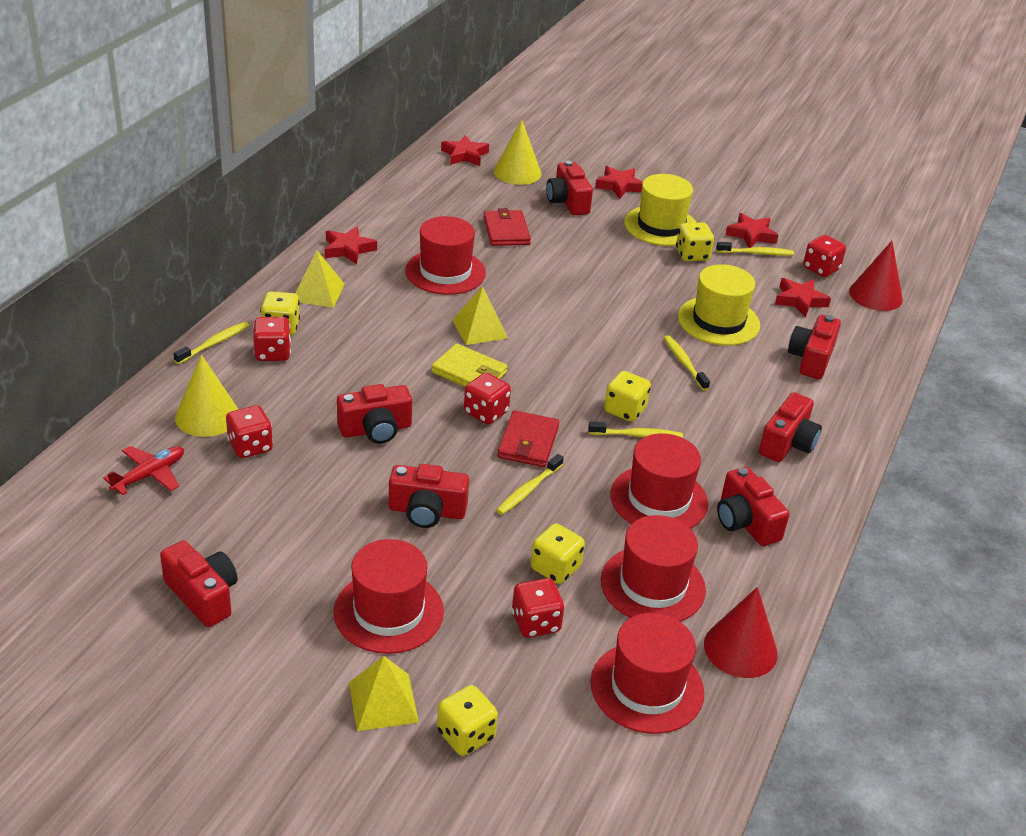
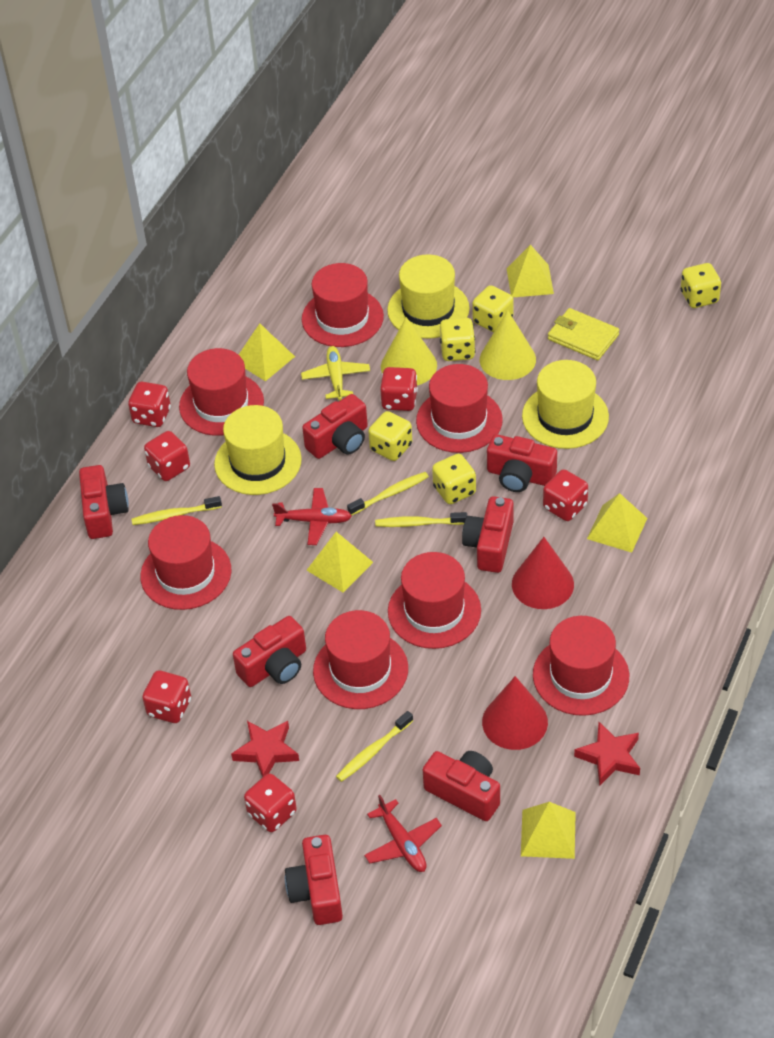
red dice: 5 -> 6
red hat: 5 -> 7
red plane: 1 -> 2
red star: 5 -> 2
red wallet: 2 -> 0
yellow hat: 2 -> 3
yellow plane: 0 -> 1
yellow pyramid: 3 -> 5
yellow toothbrush: 5 -> 4

